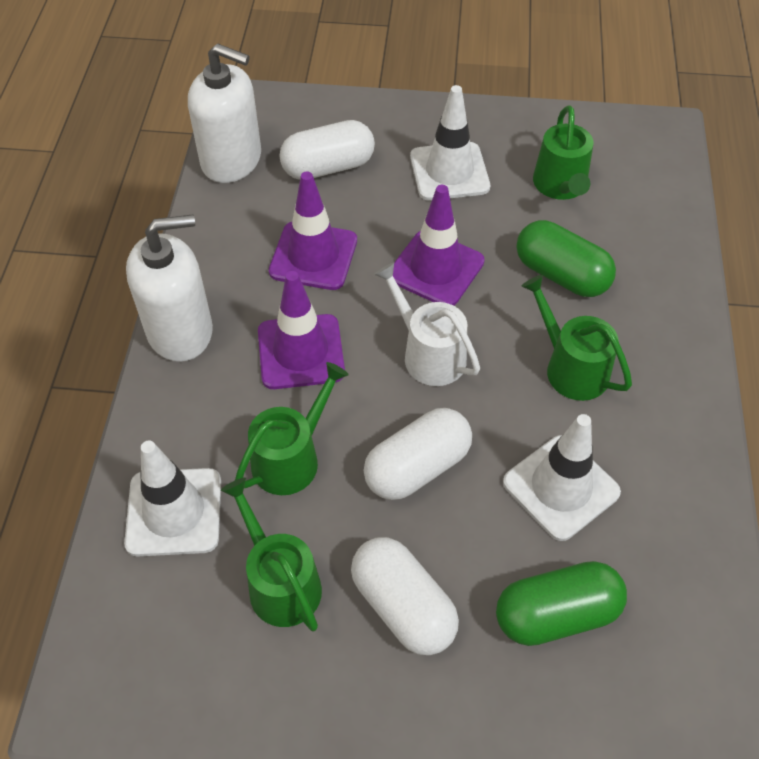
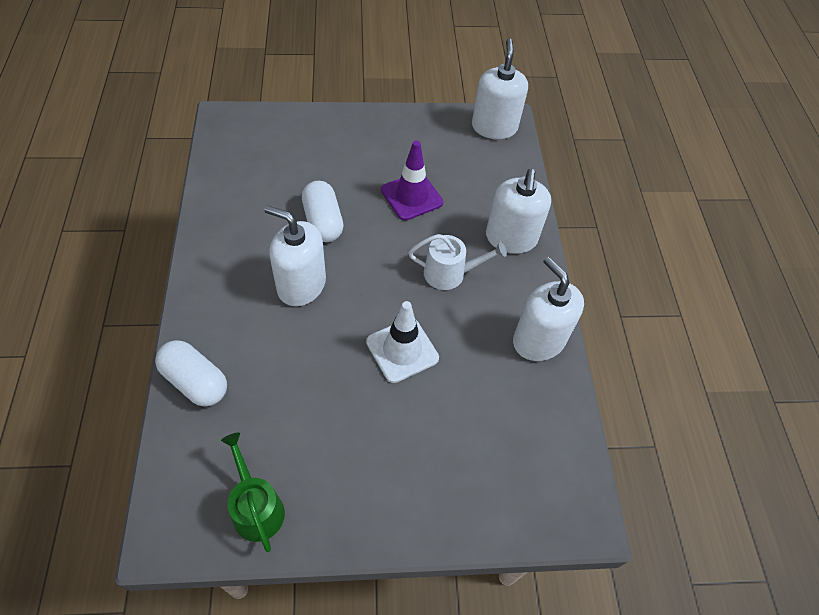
green capsule: 2 -> 0
green watering can: 4 -> 1
purple traffic cone: 3 -> 1
white capsule: 3 -> 2
white soap dispenser: 2 -> 4
white traffic cone: 3 -> 1

